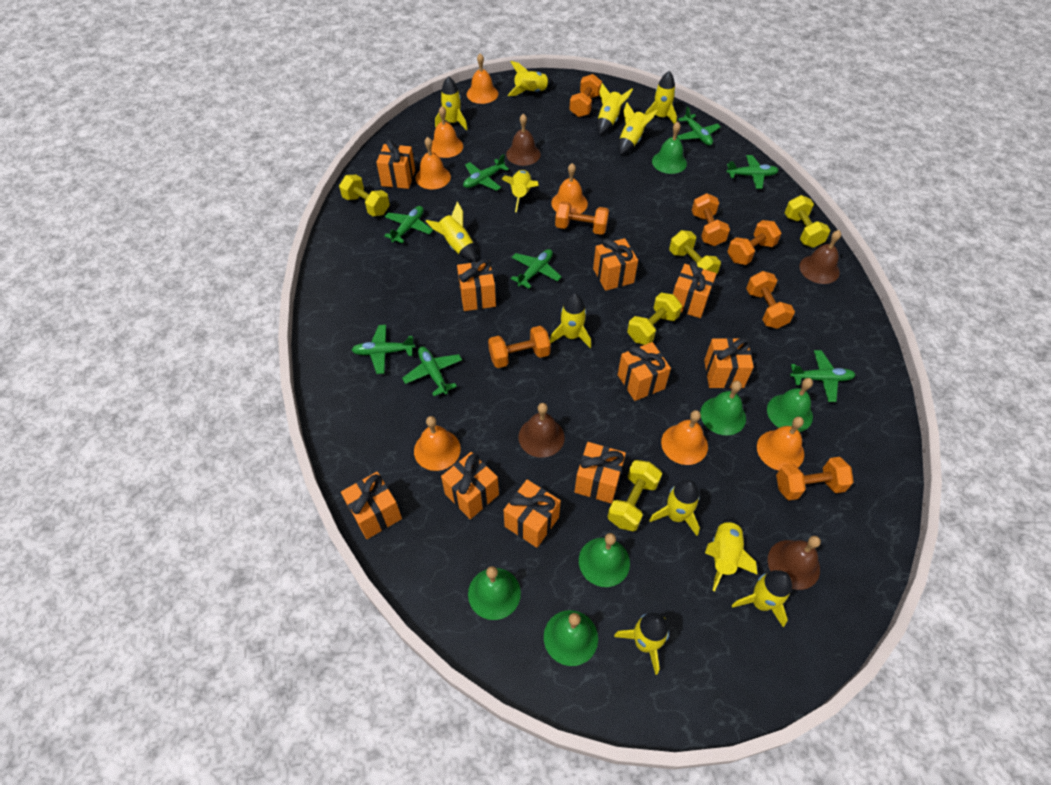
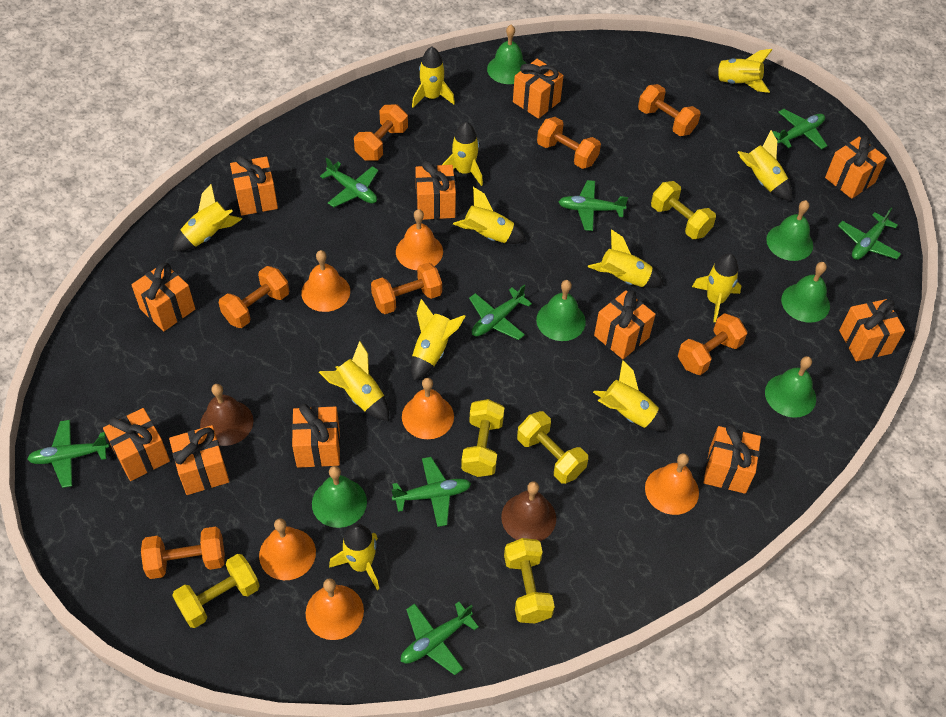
brown bell: 4 -> 2
orange bell: 7 -> 6
orange gift: 10 -> 11

